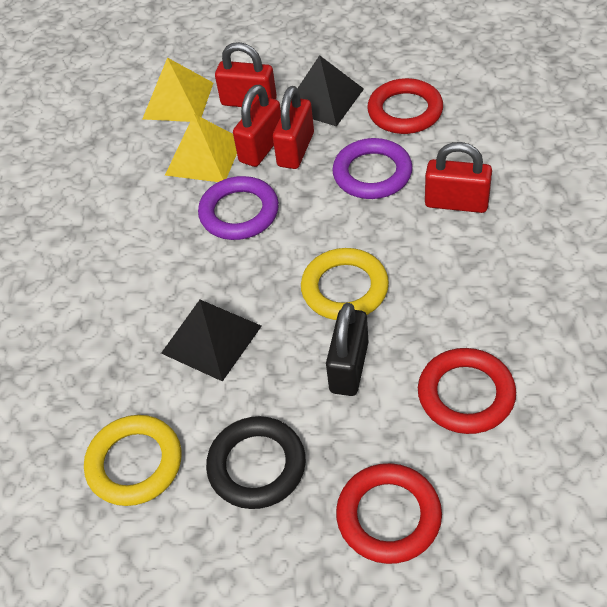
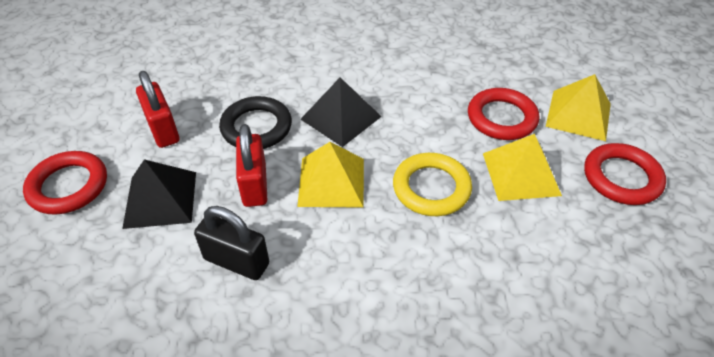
purple ring: 2 -> 0
red padlock: 4 -> 2
yellow pyramid: 2 -> 3
yellow ring: 2 -> 1

